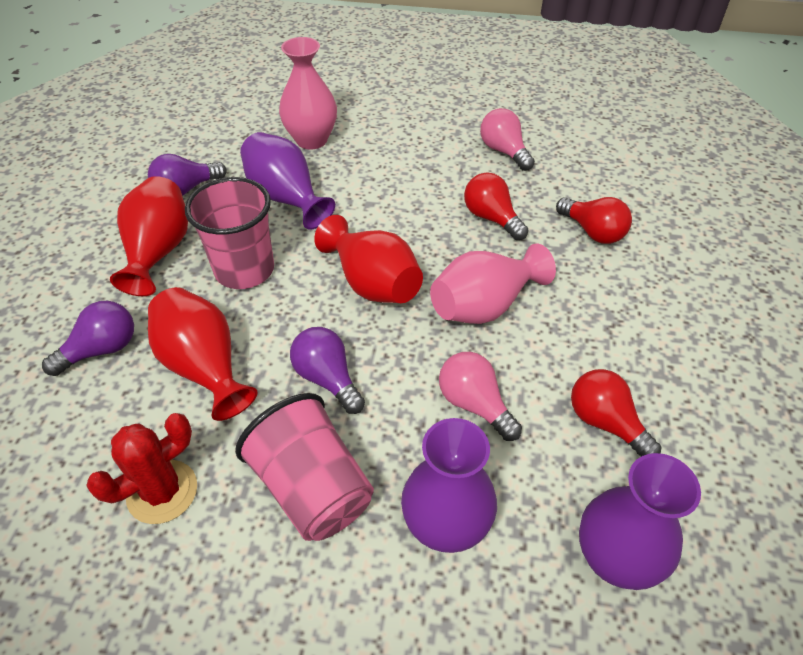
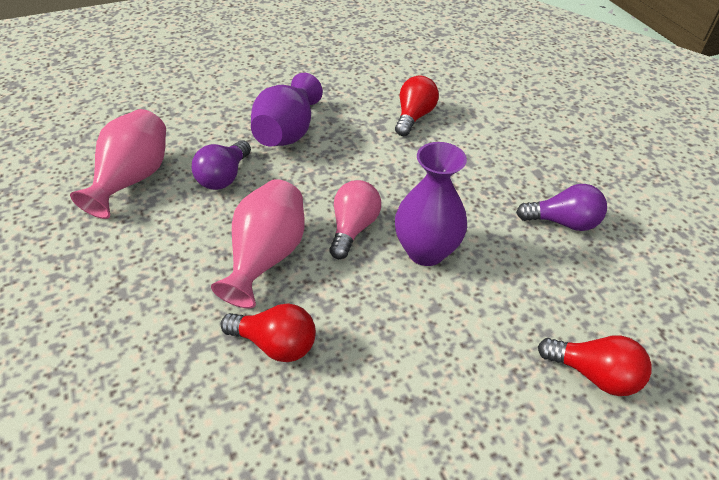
pink cup: 2 -> 0
pink light bulb: 2 -> 1
purple light bulb: 3 -> 2
purple vase: 3 -> 2
red cactus: 1 -> 0
red vase: 3 -> 0

